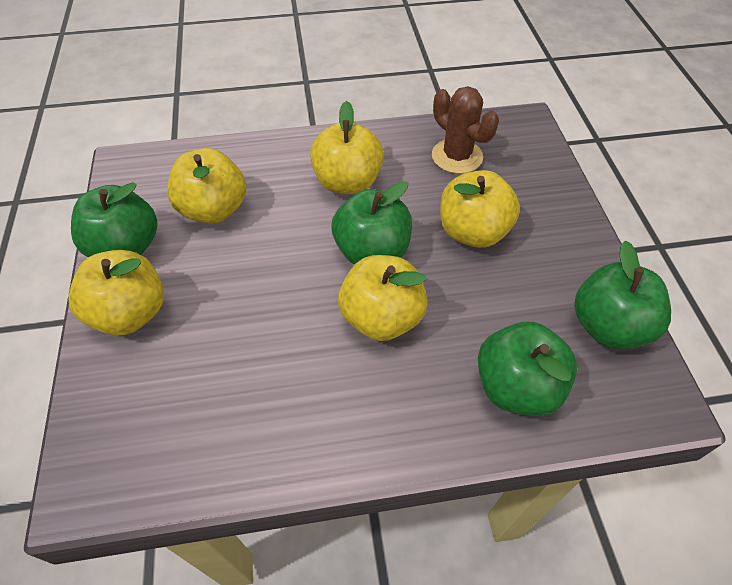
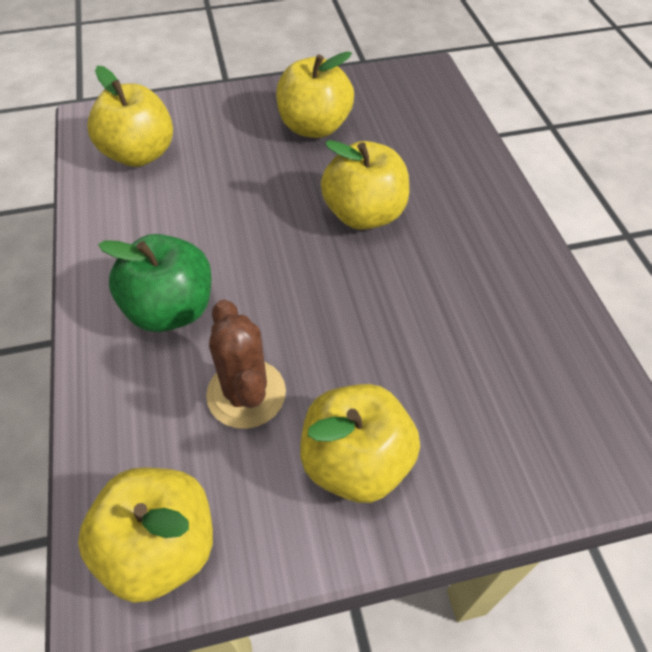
green apple: 4 -> 1

